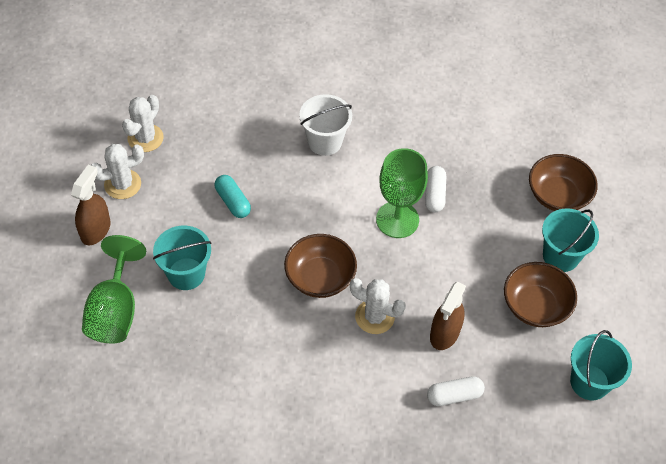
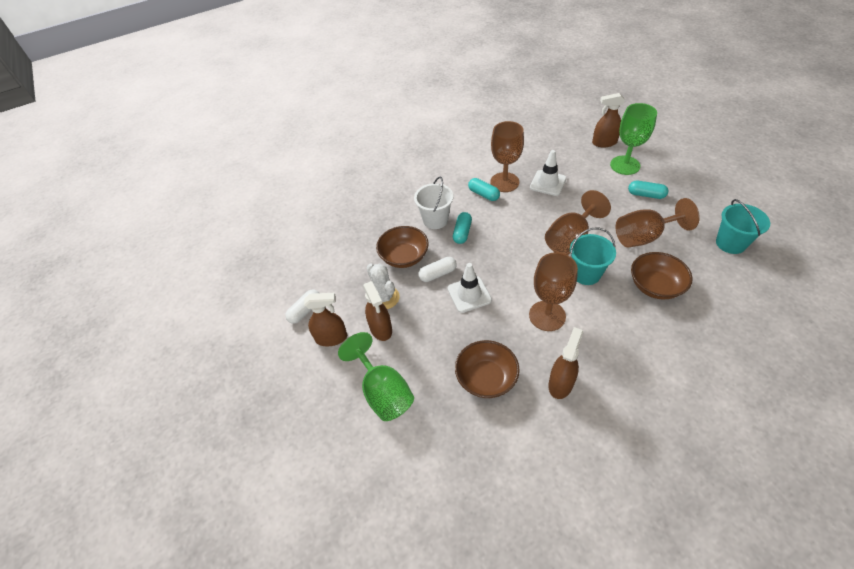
brown goblet: 0 -> 4
brown spray bottle: 2 -> 4
turquoise bucket: 3 -> 2
turquoise capsule: 1 -> 3
white cactus: 3 -> 1
white traffic cone: 0 -> 2

